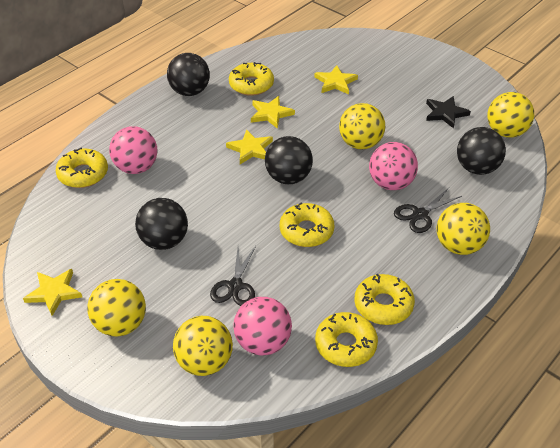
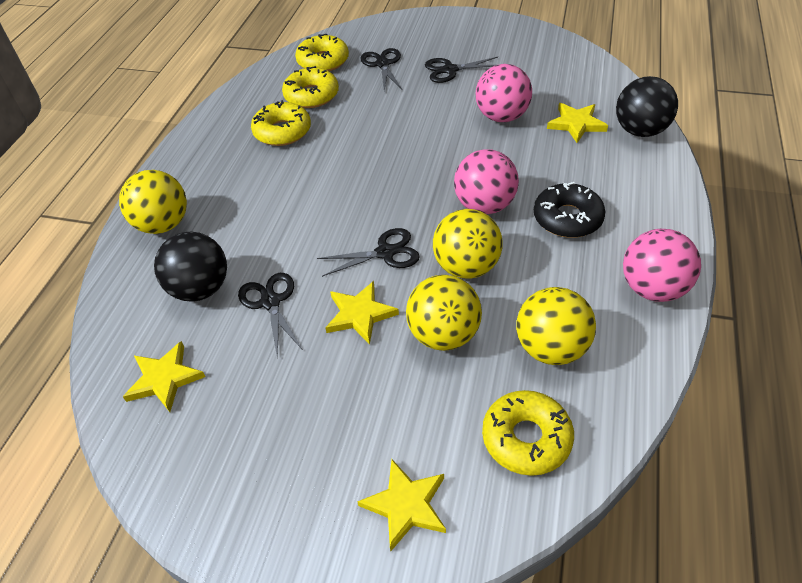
black ball: 4 -> 2
black donut: 0 -> 1
black scissors: 2 -> 4
black star: 1 -> 0
yellow ball: 5 -> 4
yellow donut: 5 -> 4

